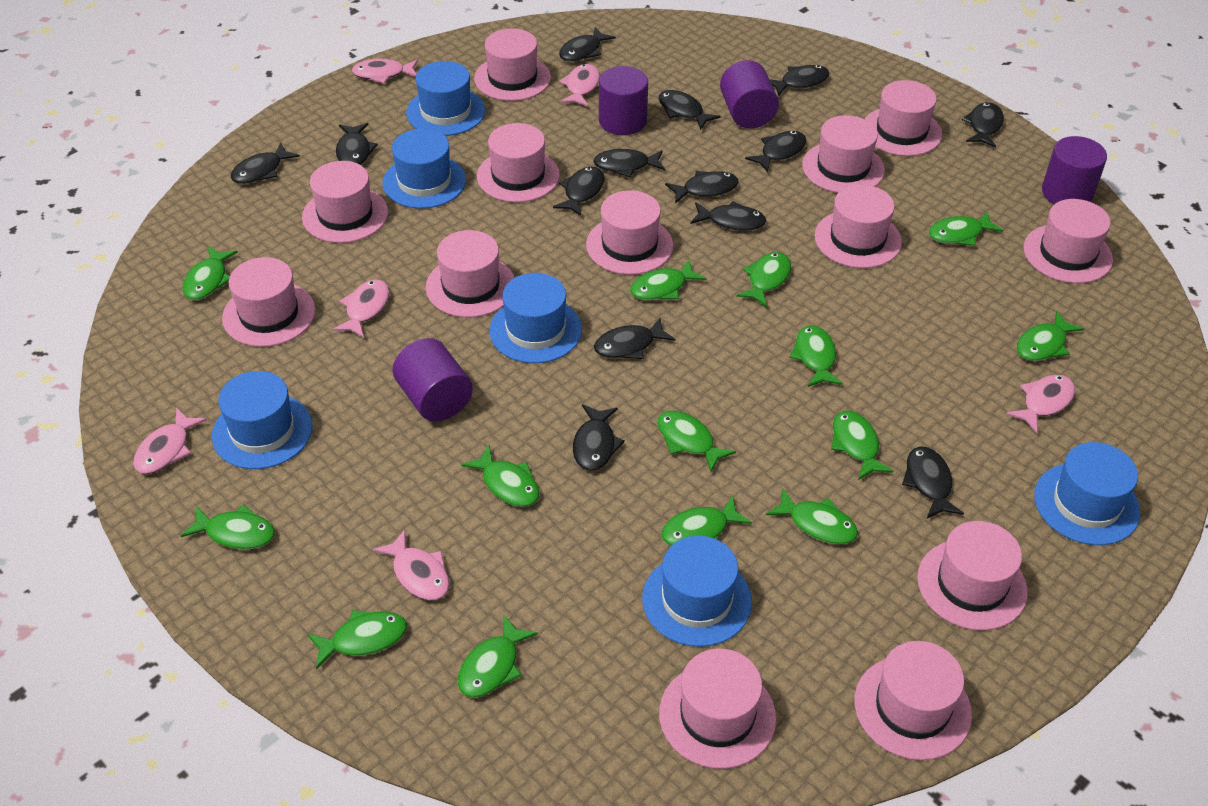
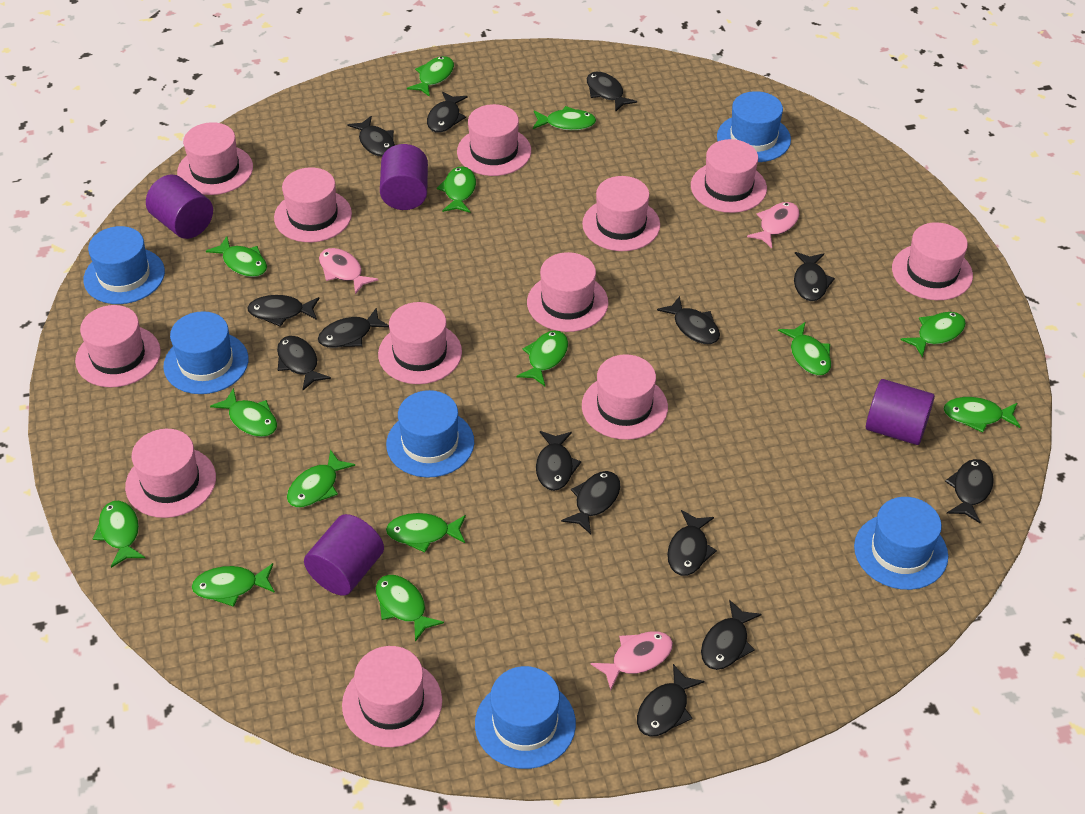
pink fish: 6 -> 3
pink hat: 13 -> 12

